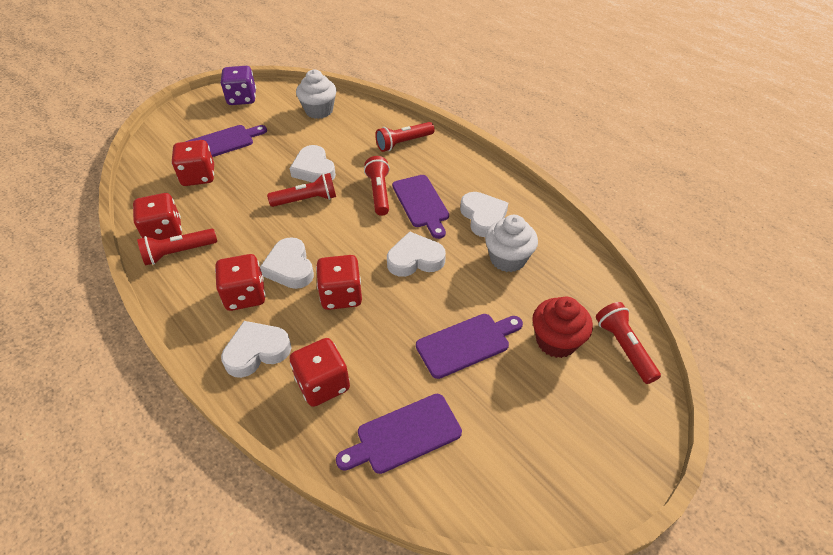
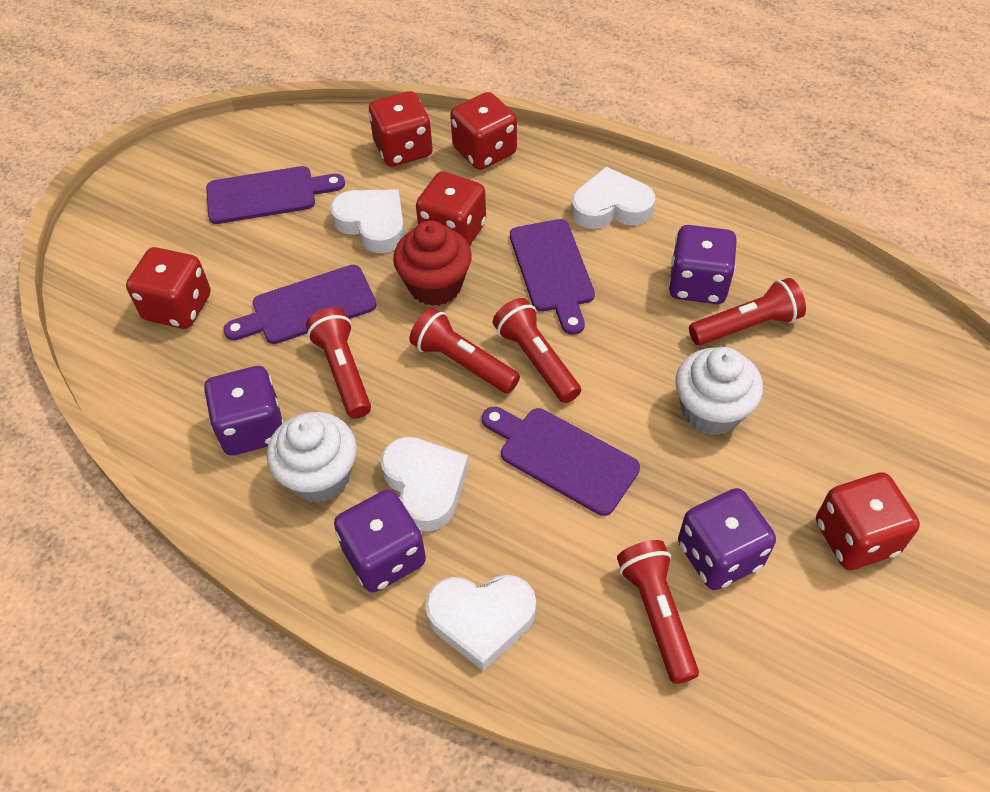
purple dice: 1 -> 4
white heart: 5 -> 4

